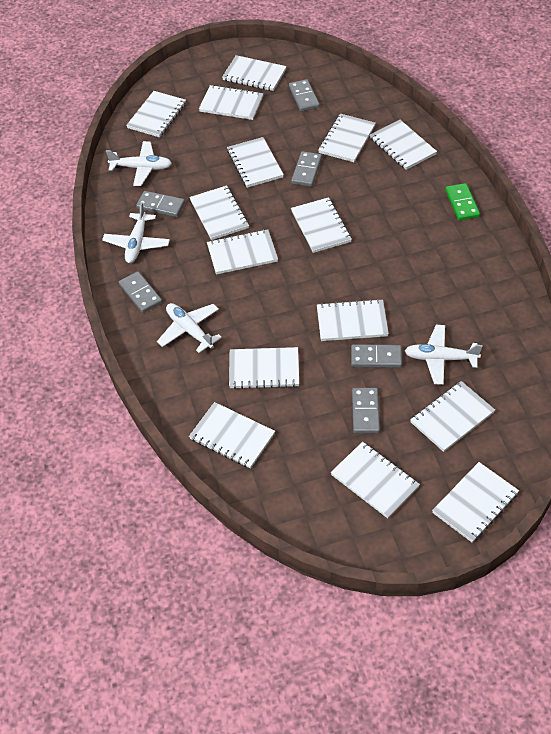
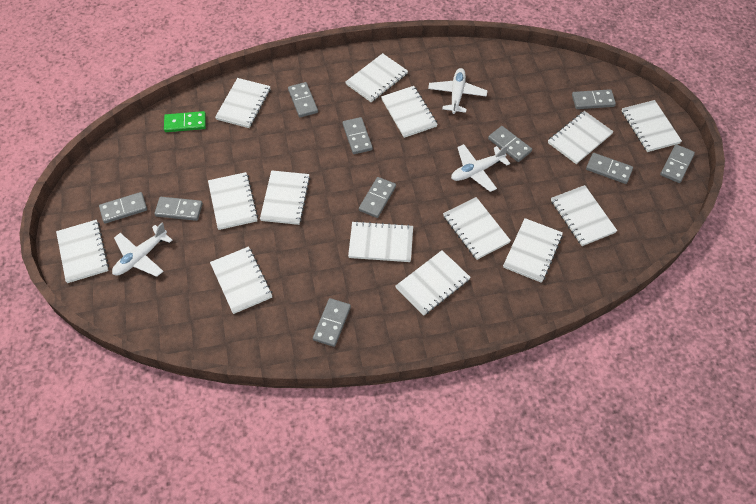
grey domino: 6 -> 10
white notebook: 15 -> 14
white plane: 4 -> 3

